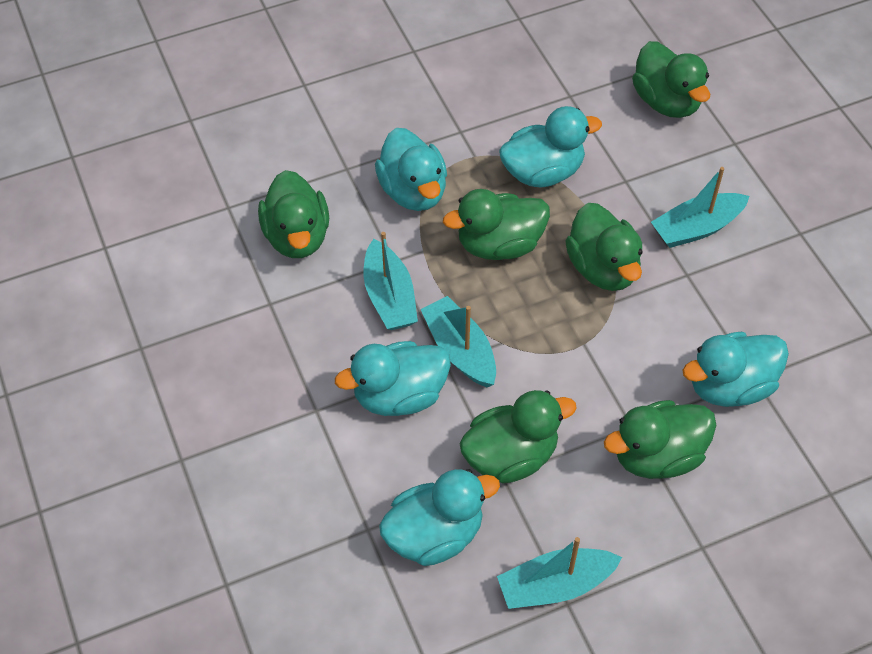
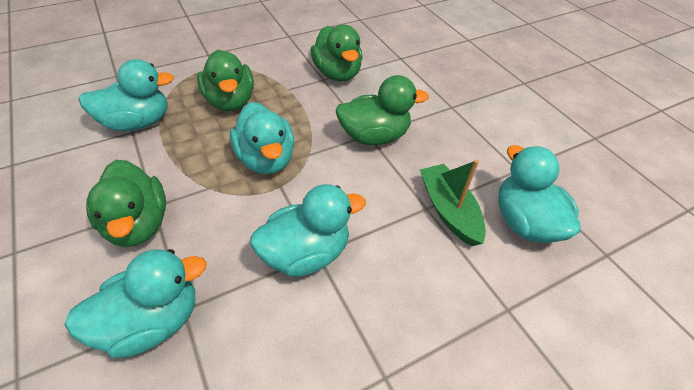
green boat: 0 -> 1
green duck: 6 -> 4
turquoise boat: 4 -> 0

